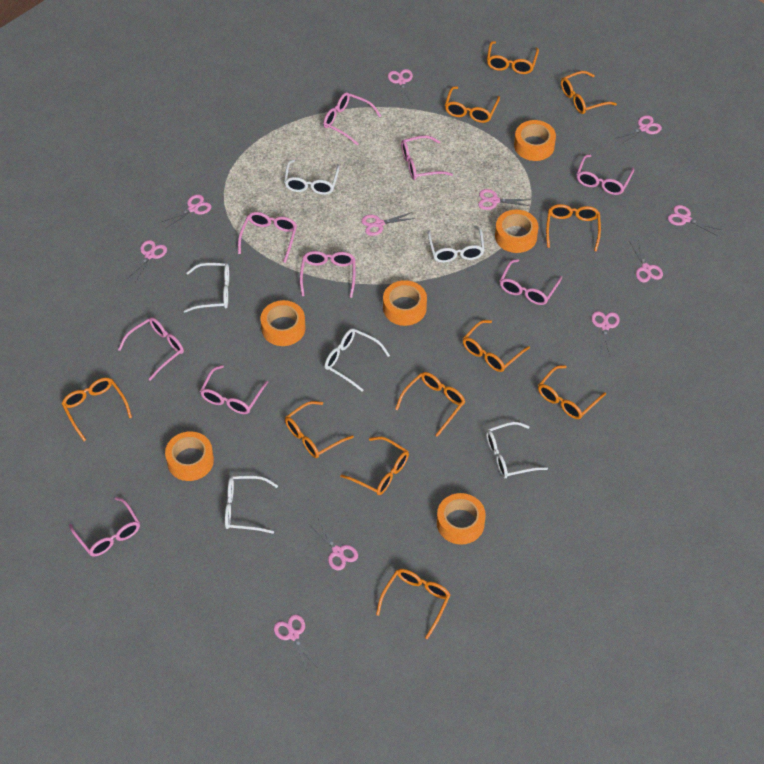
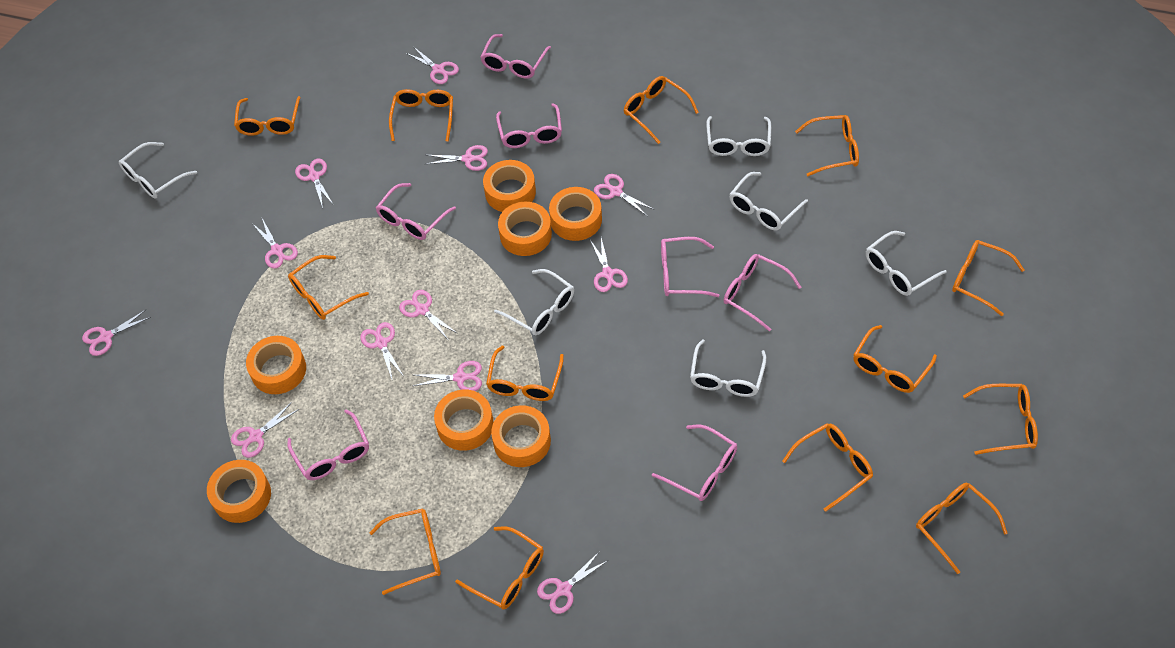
orange glasses: 11 -> 13
orange tape: 6 -> 7
pink glasses: 9 -> 7
pink scissors: 11 -> 12

